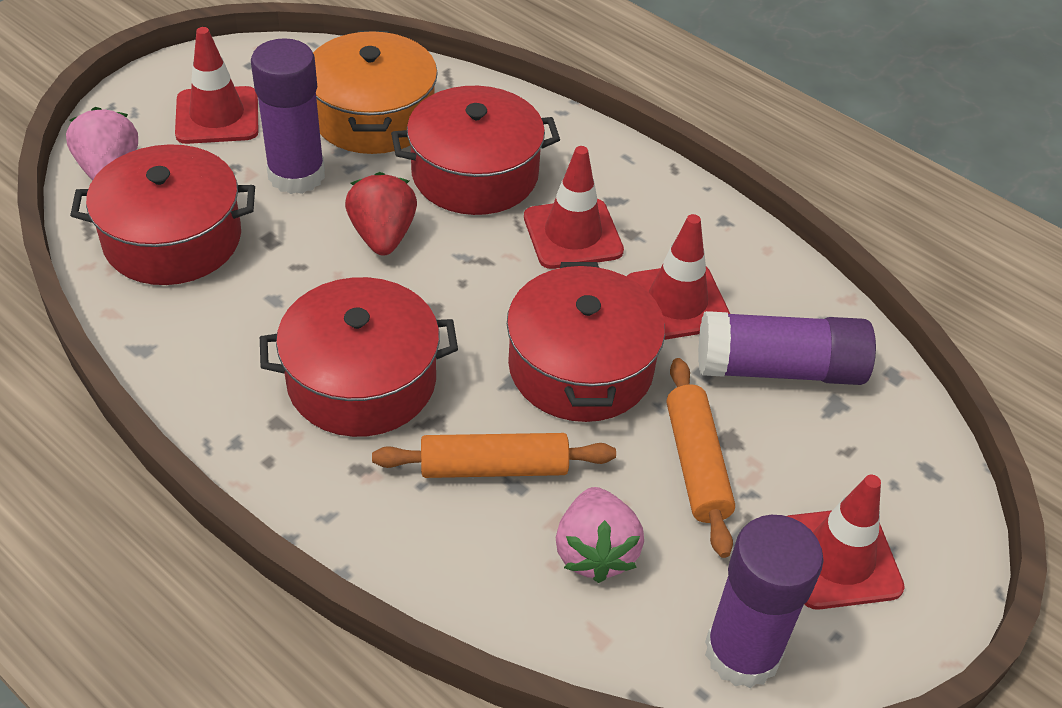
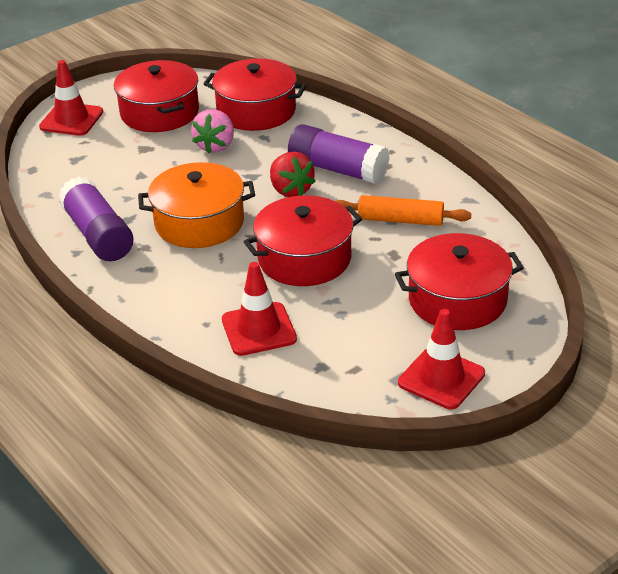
orange rolling pin: 2 -> 1
pink strawberry: 2 -> 1
purple glue stick: 3 -> 2
red traffic cone: 4 -> 3

